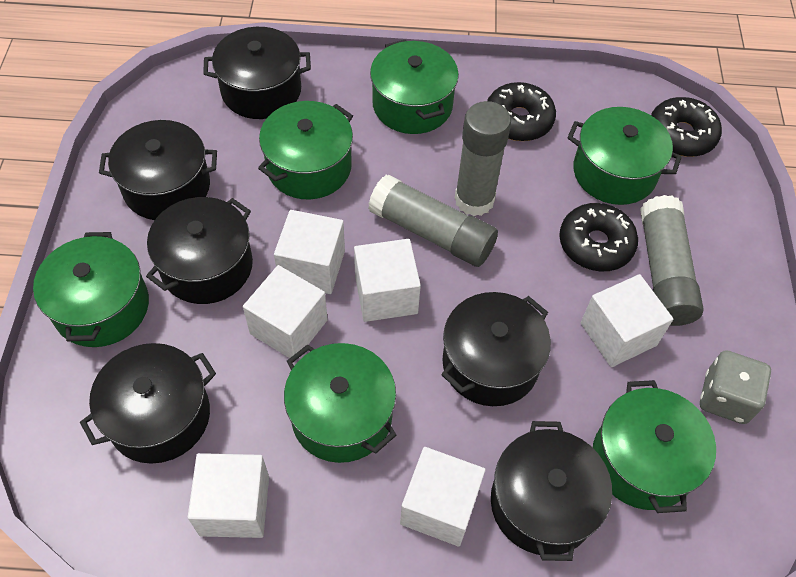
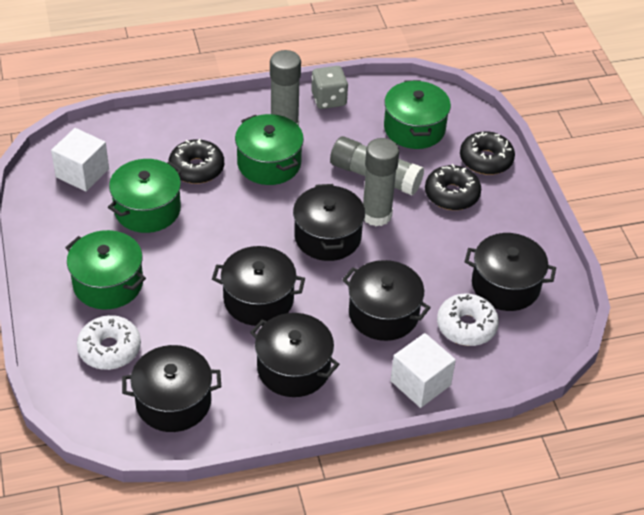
green pot: 6 -> 4
white cube: 6 -> 2
white donut: 0 -> 2

